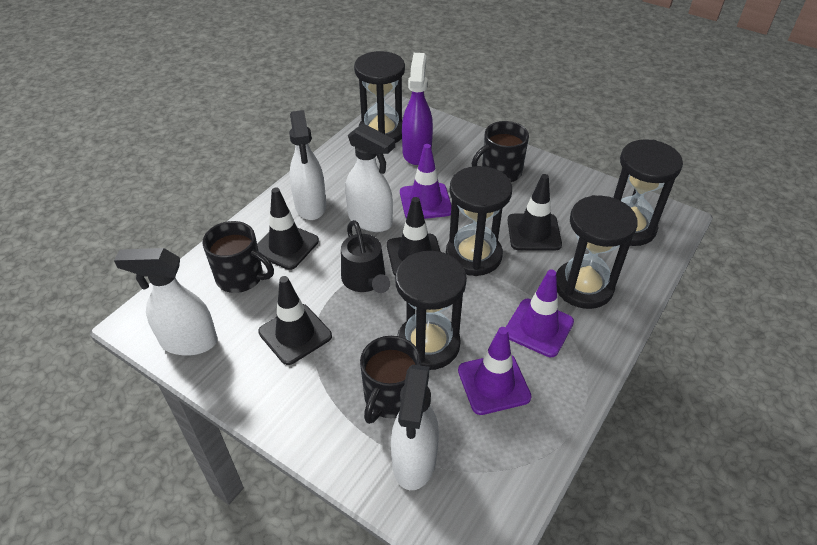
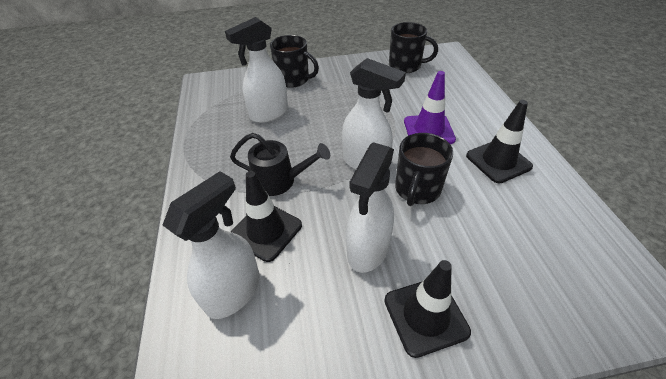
black hourglass: 5 -> 0
black traffic cone: 4 -> 3
purple spray bottle: 1 -> 0
purple traffic cone: 3 -> 1

